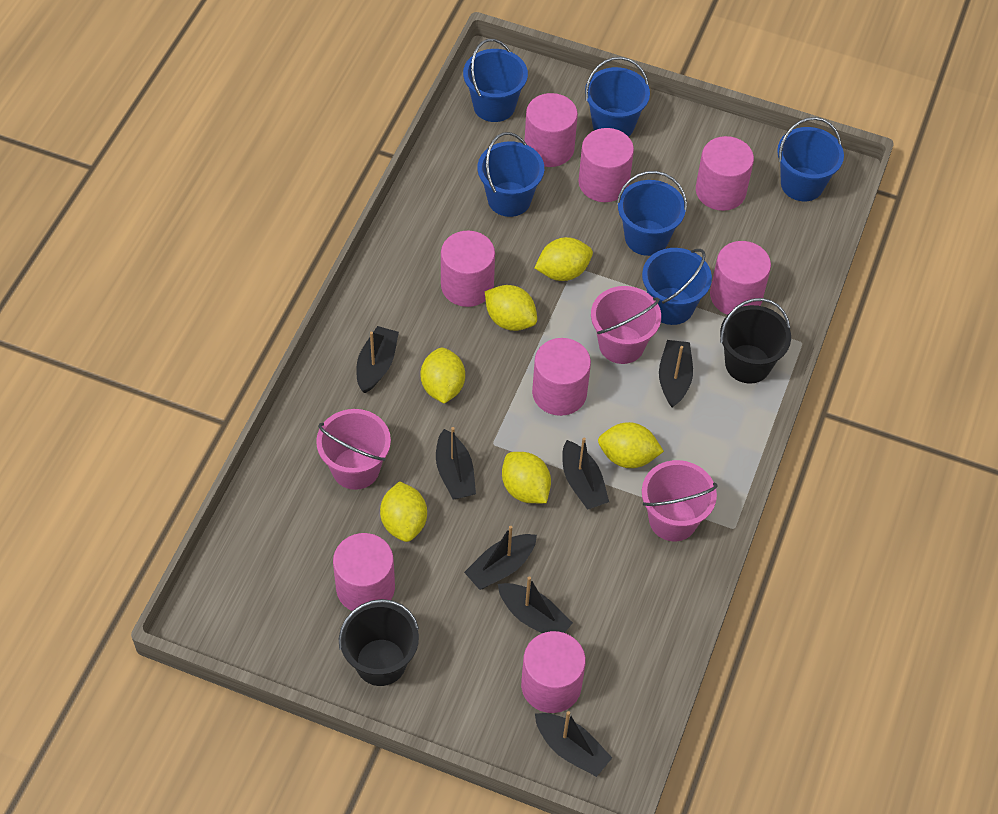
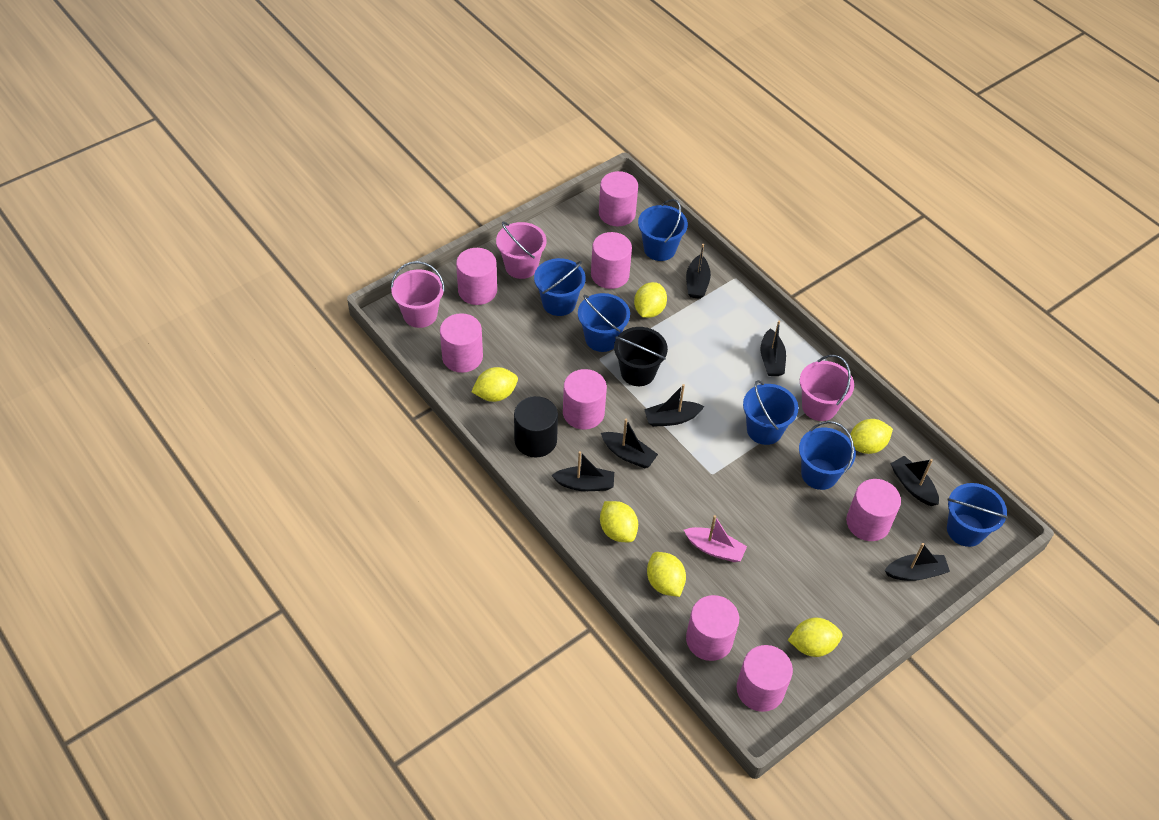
black bucket: 2 -> 1
black cylinder: 0 -> 1
pink boat: 0 -> 1

